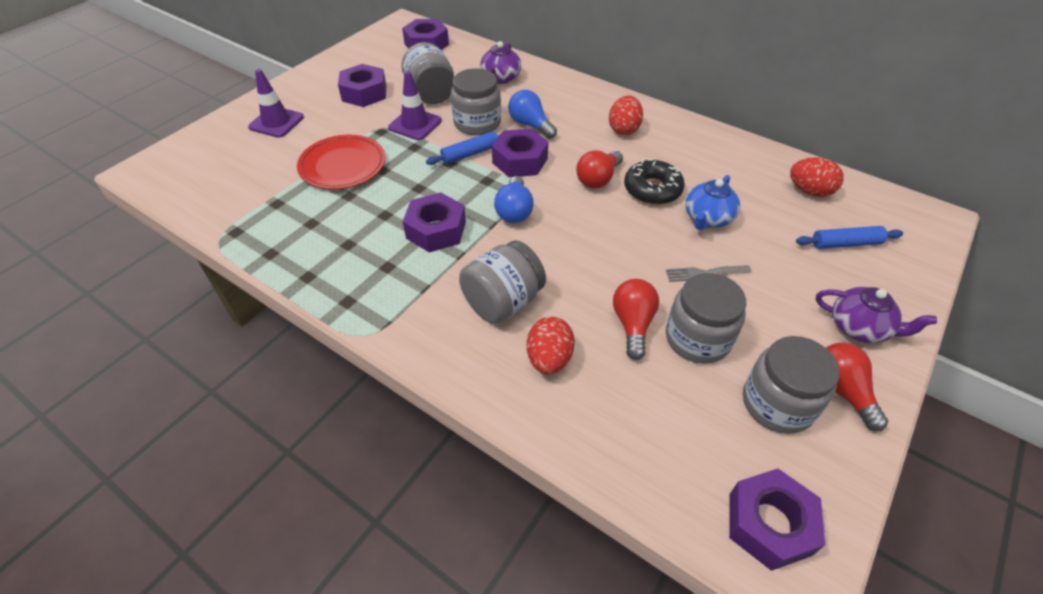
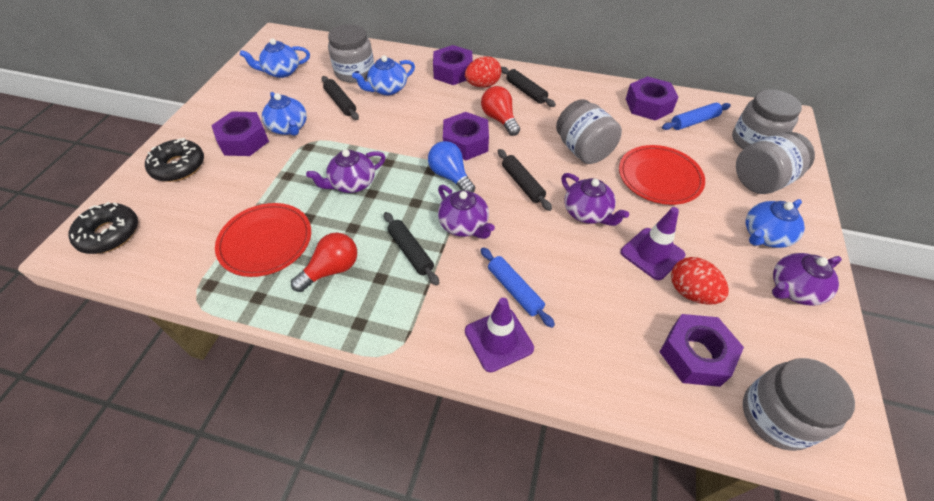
black donut: 1 -> 2
black rolling pin: 0 -> 4
blue light bulb: 2 -> 1
blue teapot: 1 -> 4
grey fork: 1 -> 0
purple teapot: 2 -> 4
red egg: 3 -> 2
red light bulb: 3 -> 2
red plate: 1 -> 2

